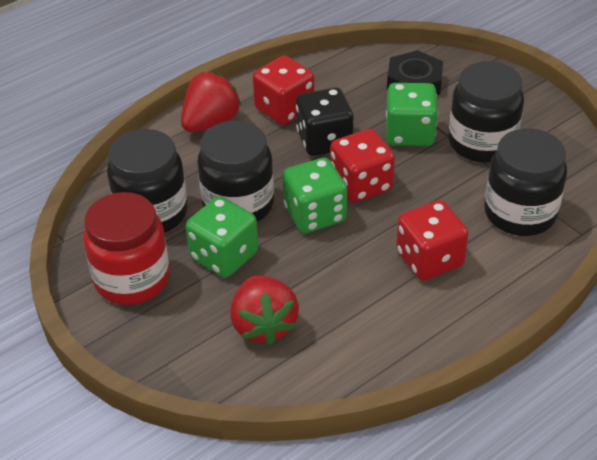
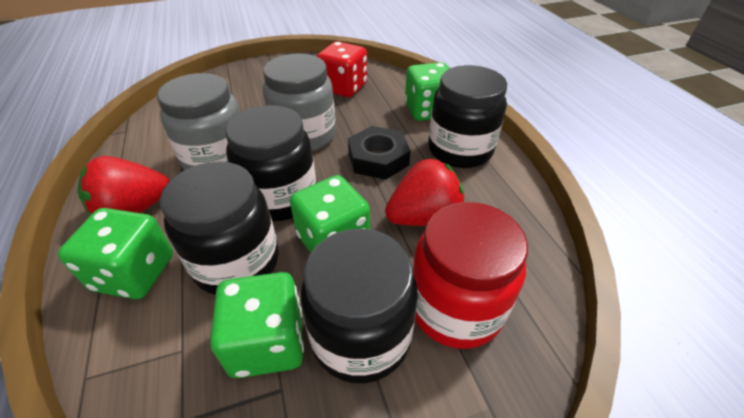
black dice: 1 -> 0
green dice: 3 -> 4
grey jar: 0 -> 2
red dice: 3 -> 1

